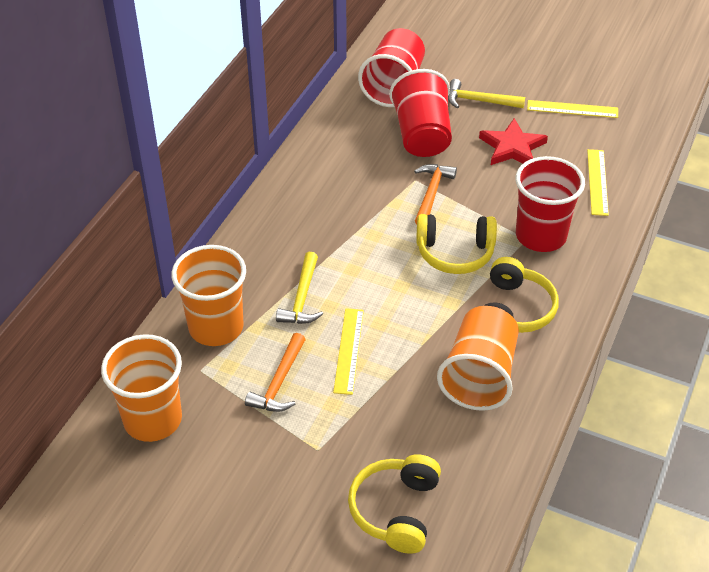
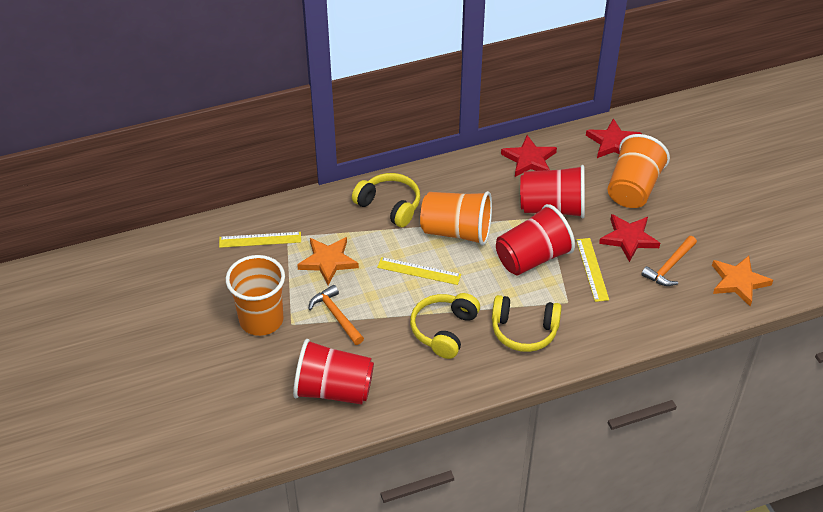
orange star: 0 -> 2
red star: 1 -> 3
yellow hammer: 2 -> 0

